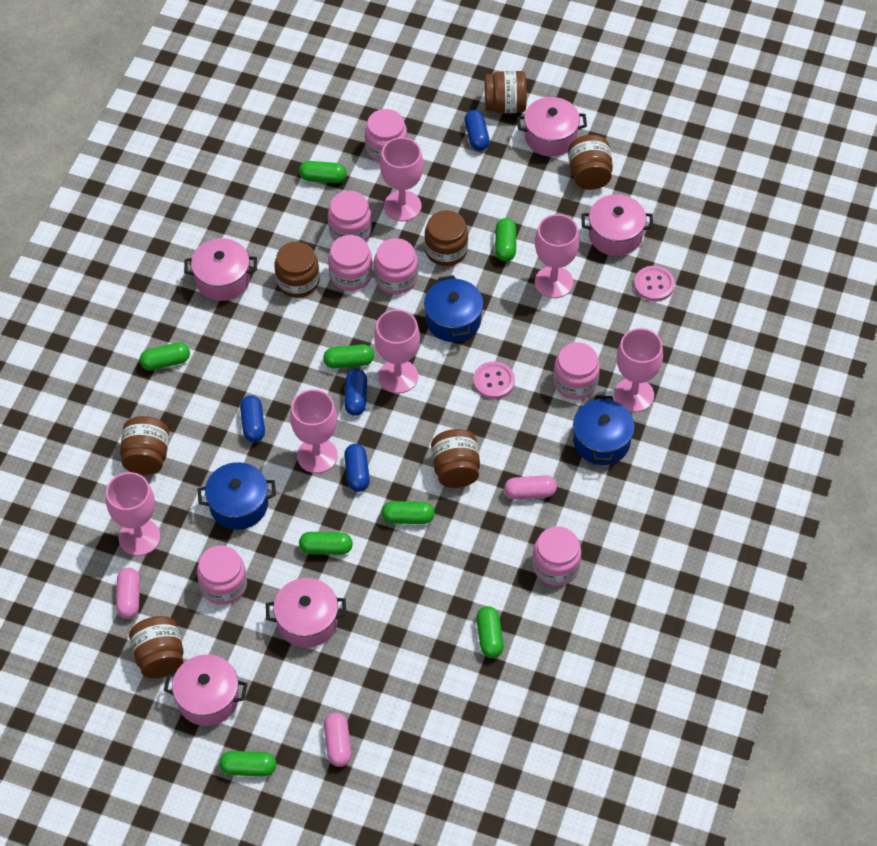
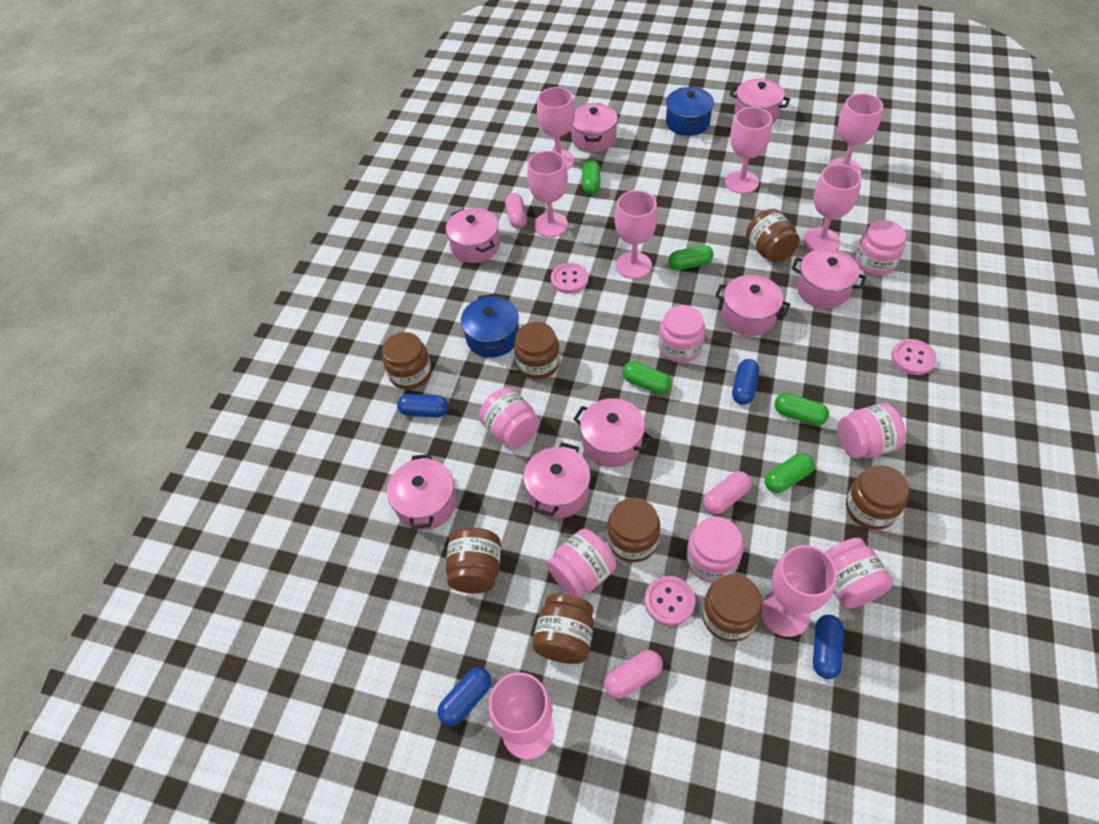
blue pot: 3 -> 2
brown jar: 7 -> 8
green capsule: 8 -> 5
pink button: 2 -> 3
pink goblet: 6 -> 8
pink pot: 5 -> 8

